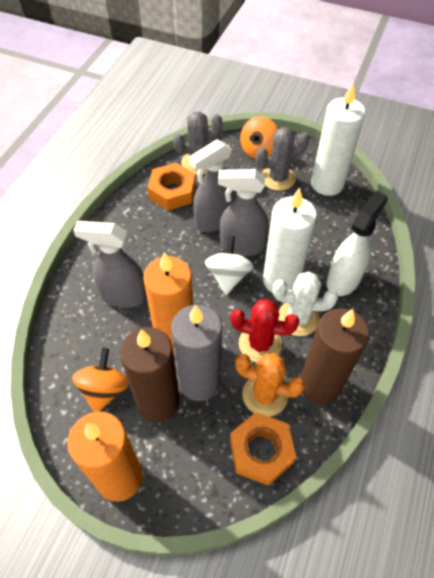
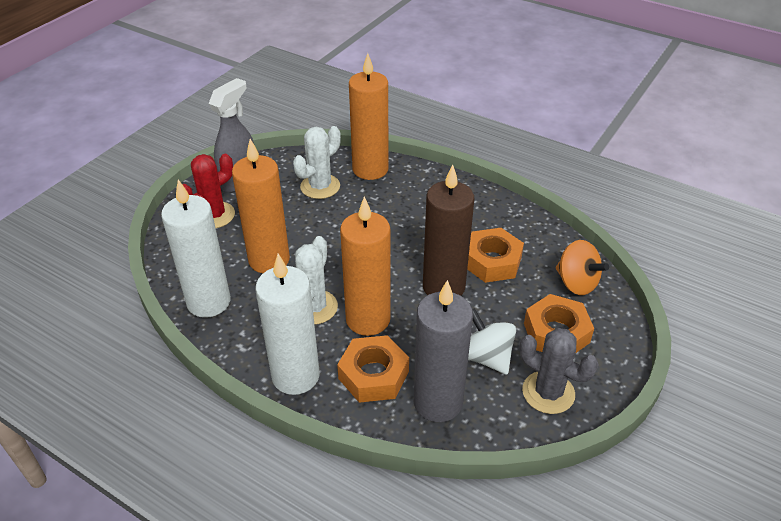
brown candle: 2 -> 1
grey cactus: 2 -> 1
grey spray bottle: 3 -> 1
orange cactus: 1 -> 0
orange candle: 2 -> 3
orange nut: 2 -> 3
orange spinning top: 2 -> 1
white cactus: 1 -> 2
white spray bottle: 1 -> 0

